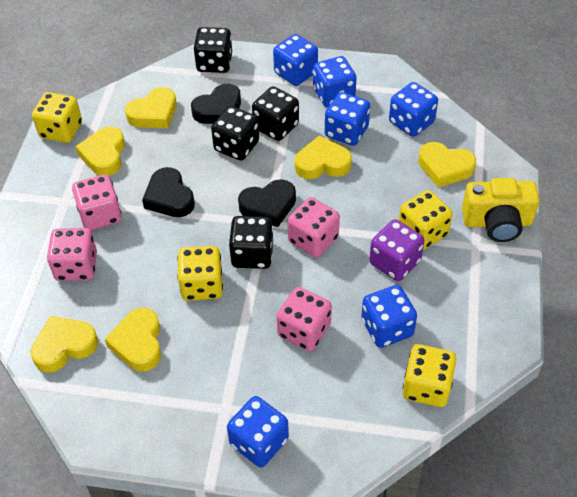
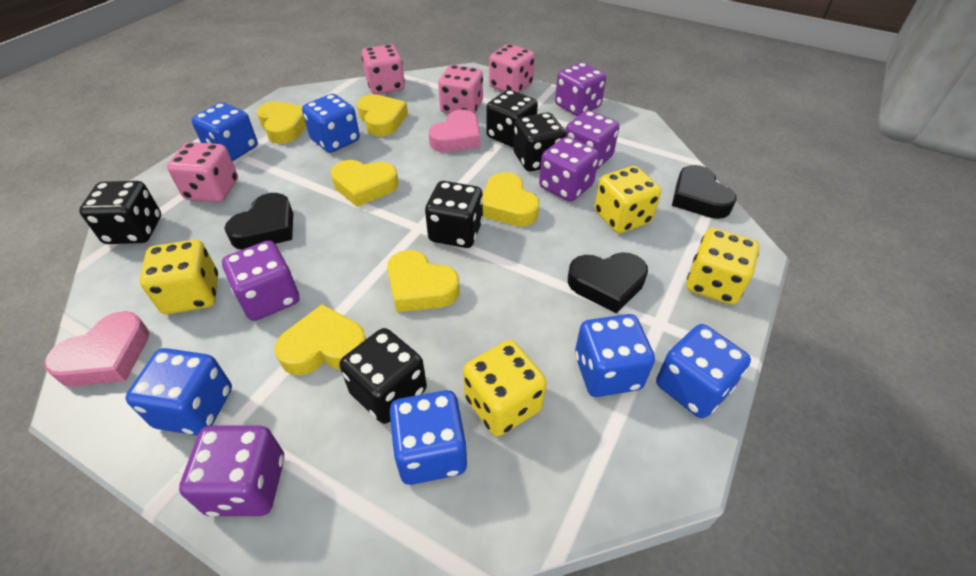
black dice: 4 -> 5
pink heart: 0 -> 2
purple dice: 1 -> 5
yellow camera: 1 -> 0

